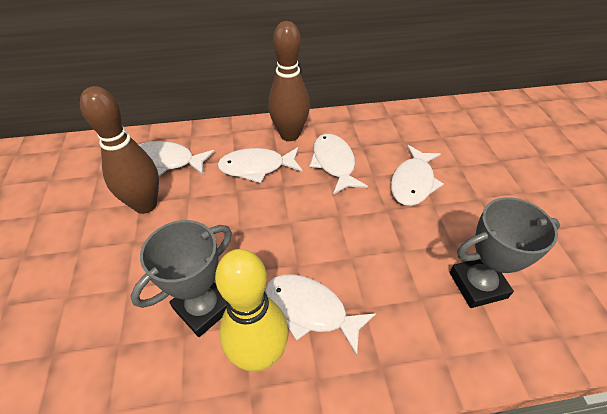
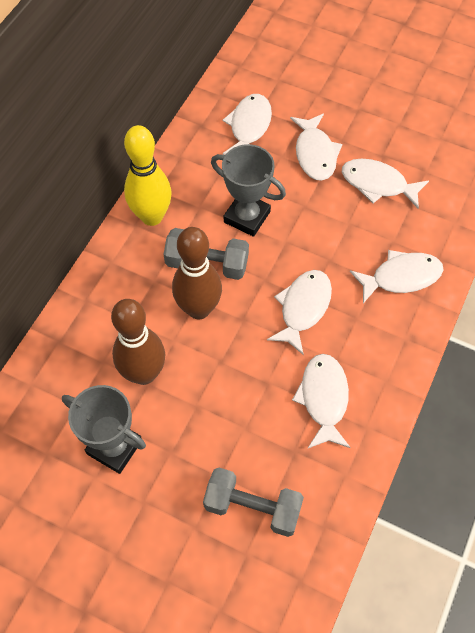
grey dumbbell: 0 -> 2
white fish: 5 -> 6

